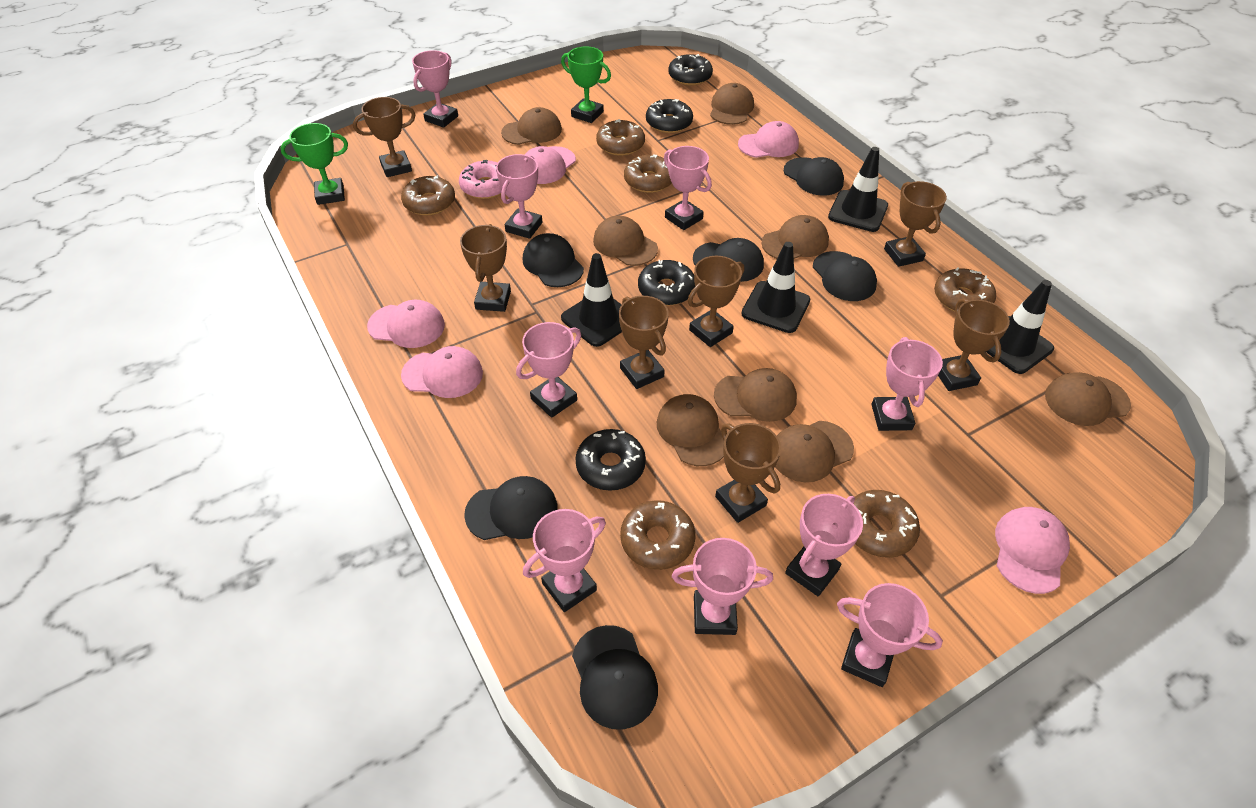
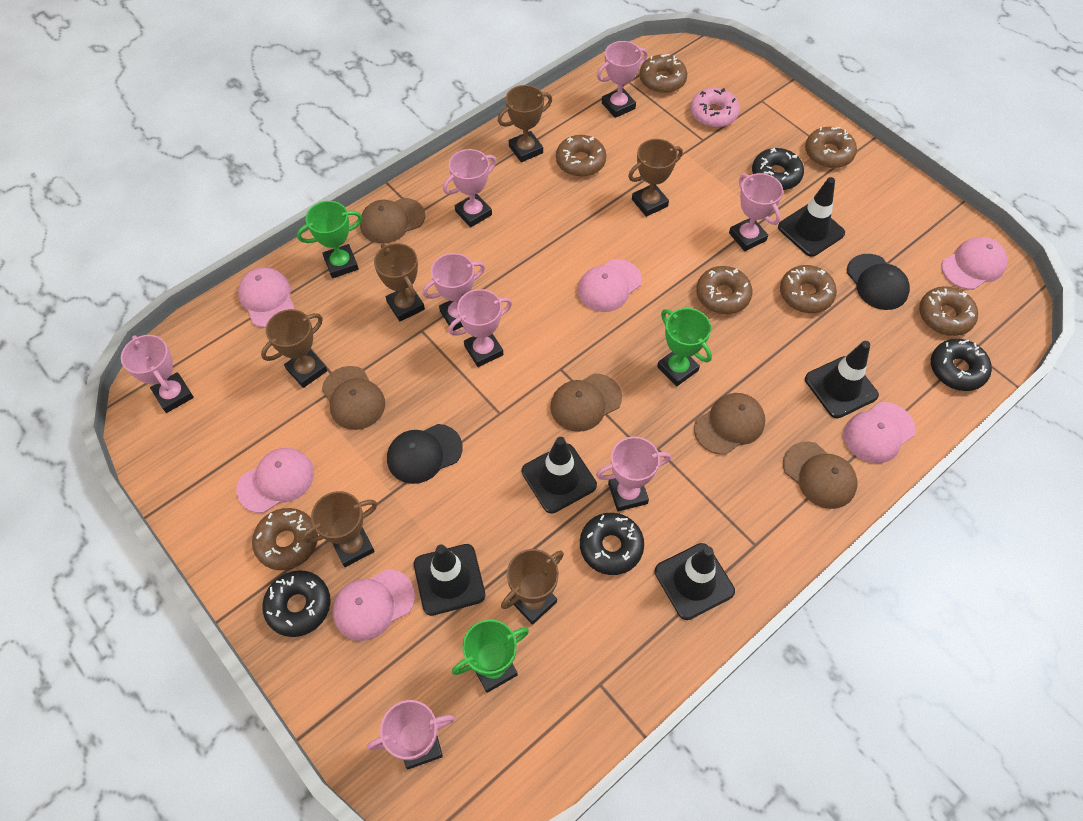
black cap: 6 -> 2
black traffic cone: 4 -> 5
brown cap: 8 -> 5
brown donut: 6 -> 7
brown trophy: 7 -> 6
green trophy: 2 -> 3
pink cap: 5 -> 6
pink trophy: 9 -> 8

